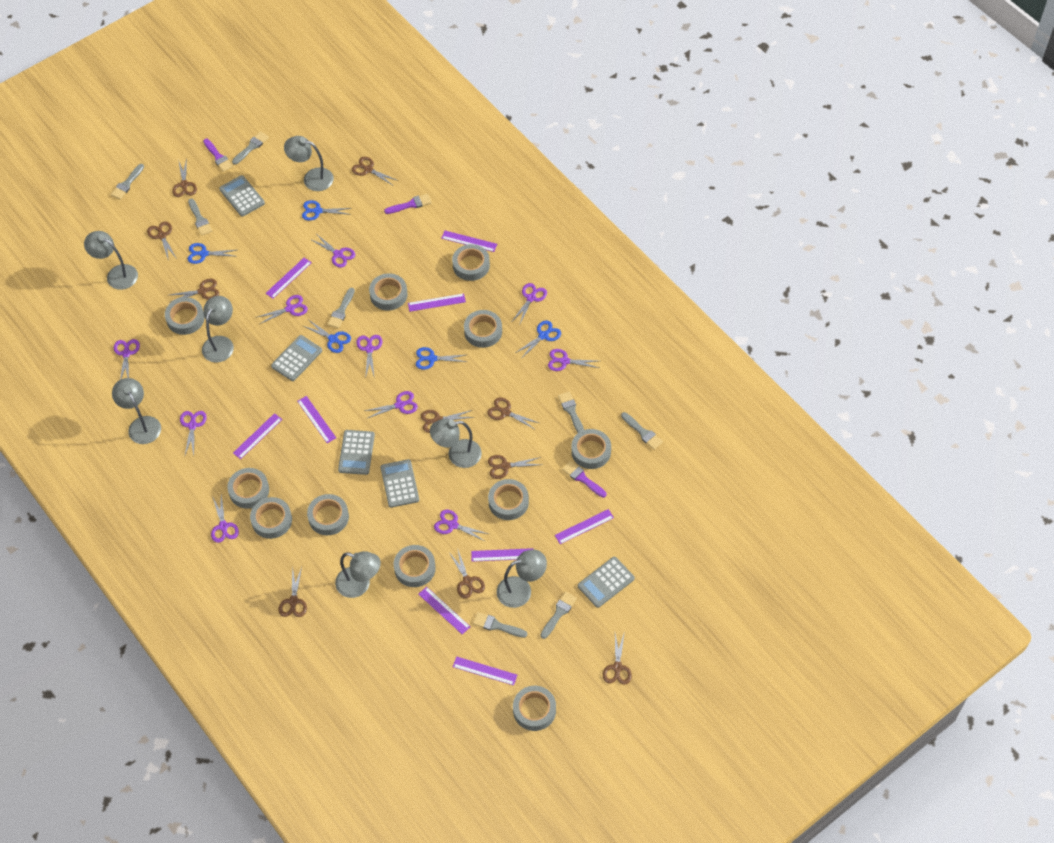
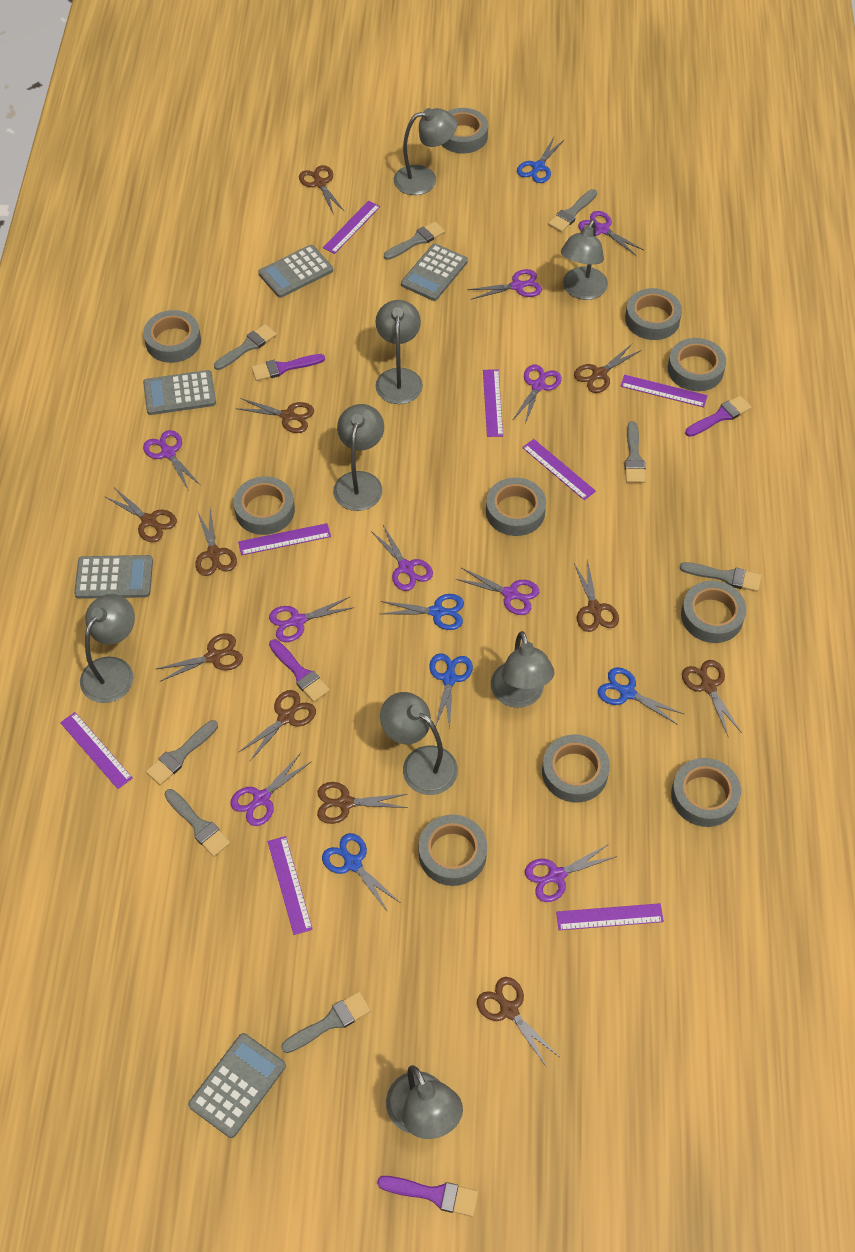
brown scissors: 10 -> 11
grey lamp: 7 -> 8
grey tape: 11 -> 10
purple brush: 3 -> 4
purple ruler: 9 -> 8
purple scissors: 10 -> 9

